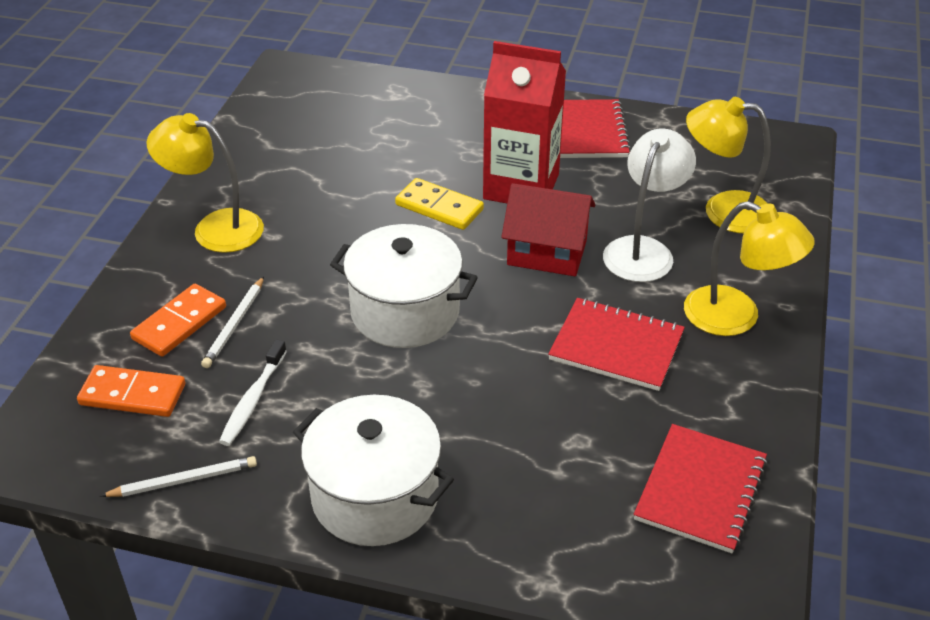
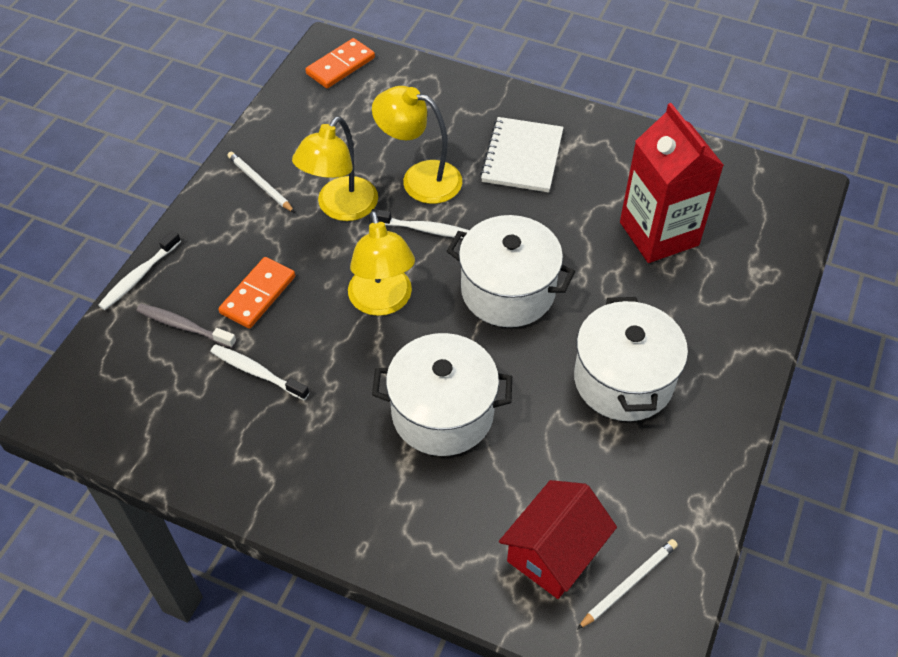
grey toothbrush: 0 -> 1
red notebook: 3 -> 0
white lamp: 1 -> 0
white notebook: 0 -> 1
white pot: 2 -> 3
white toothbrush: 1 -> 3
yellow domino: 1 -> 0

